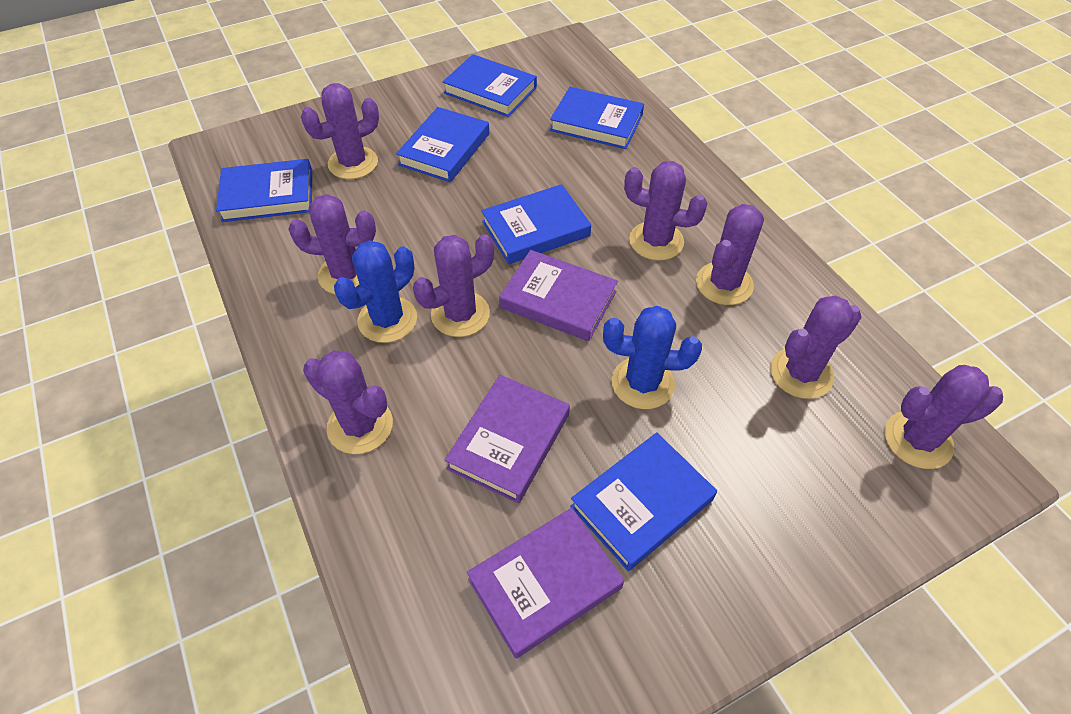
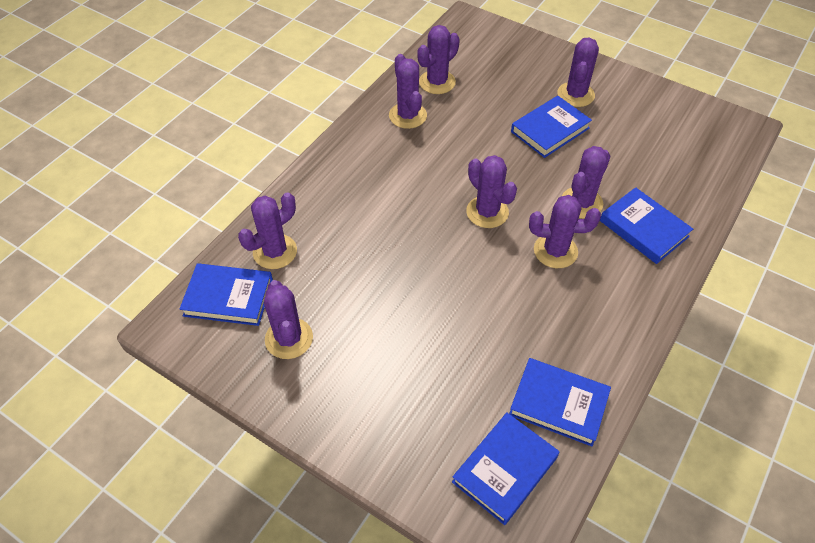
blue book: 6 -> 5
blue cactus: 2 -> 0
purple book: 3 -> 0

